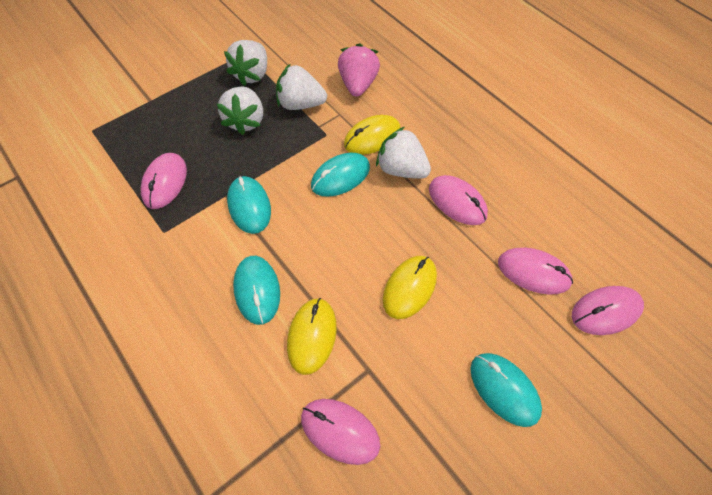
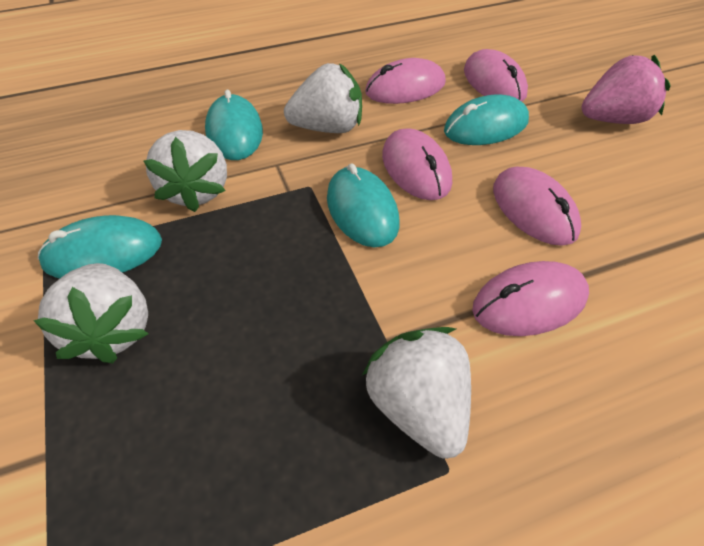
yellow mouse: 3 -> 0

